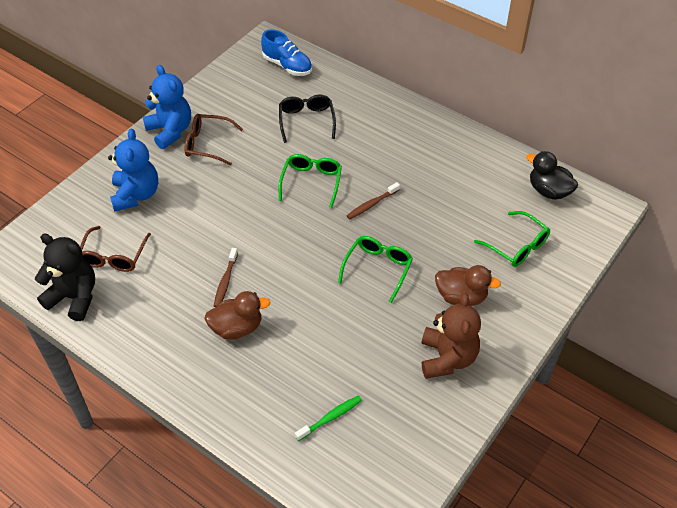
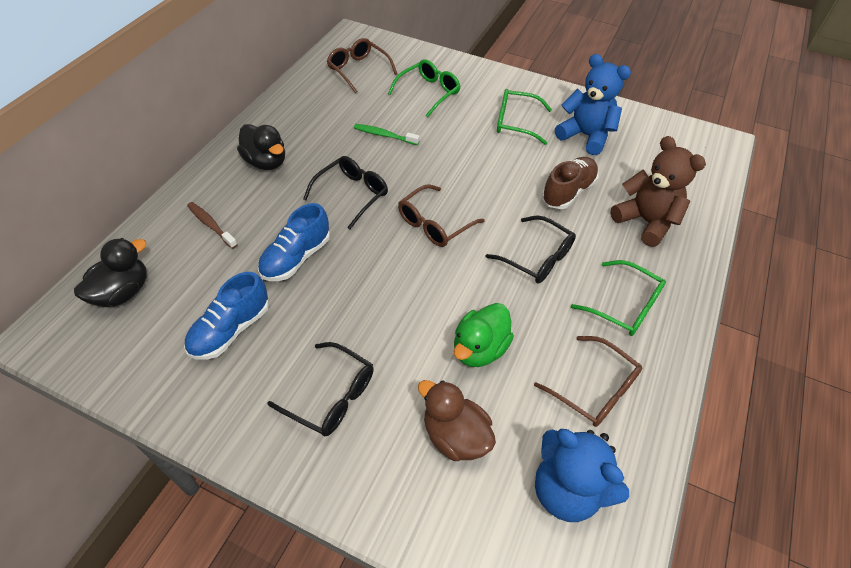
black duck: 1 -> 2
black glasses: 1 -> 3
black teddy bear: 1 -> 0
blue shoe: 1 -> 2
brown duck: 2 -> 1
brown glasses: 2 -> 3
brown shoe: 0 -> 1
brown toothbrush: 2 -> 1
green duck: 0 -> 1

